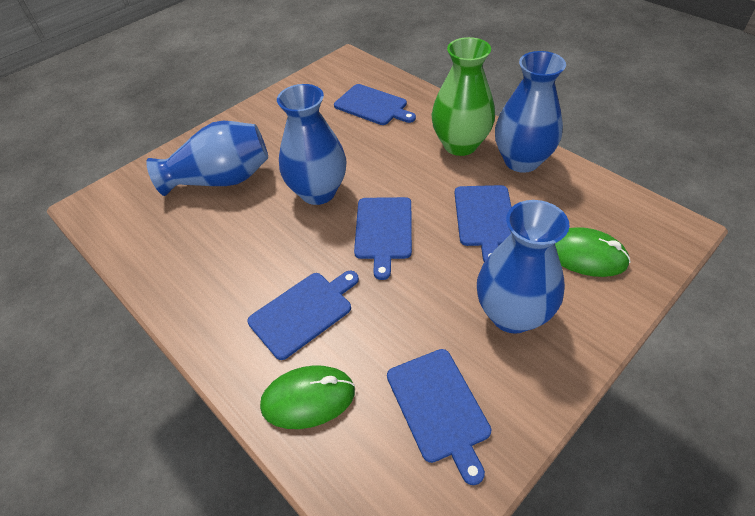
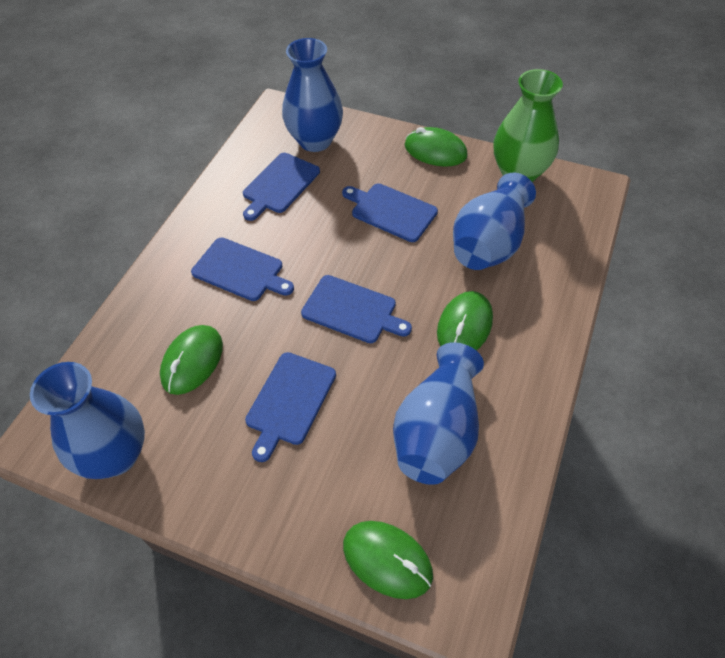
green mouse: 2 -> 4

